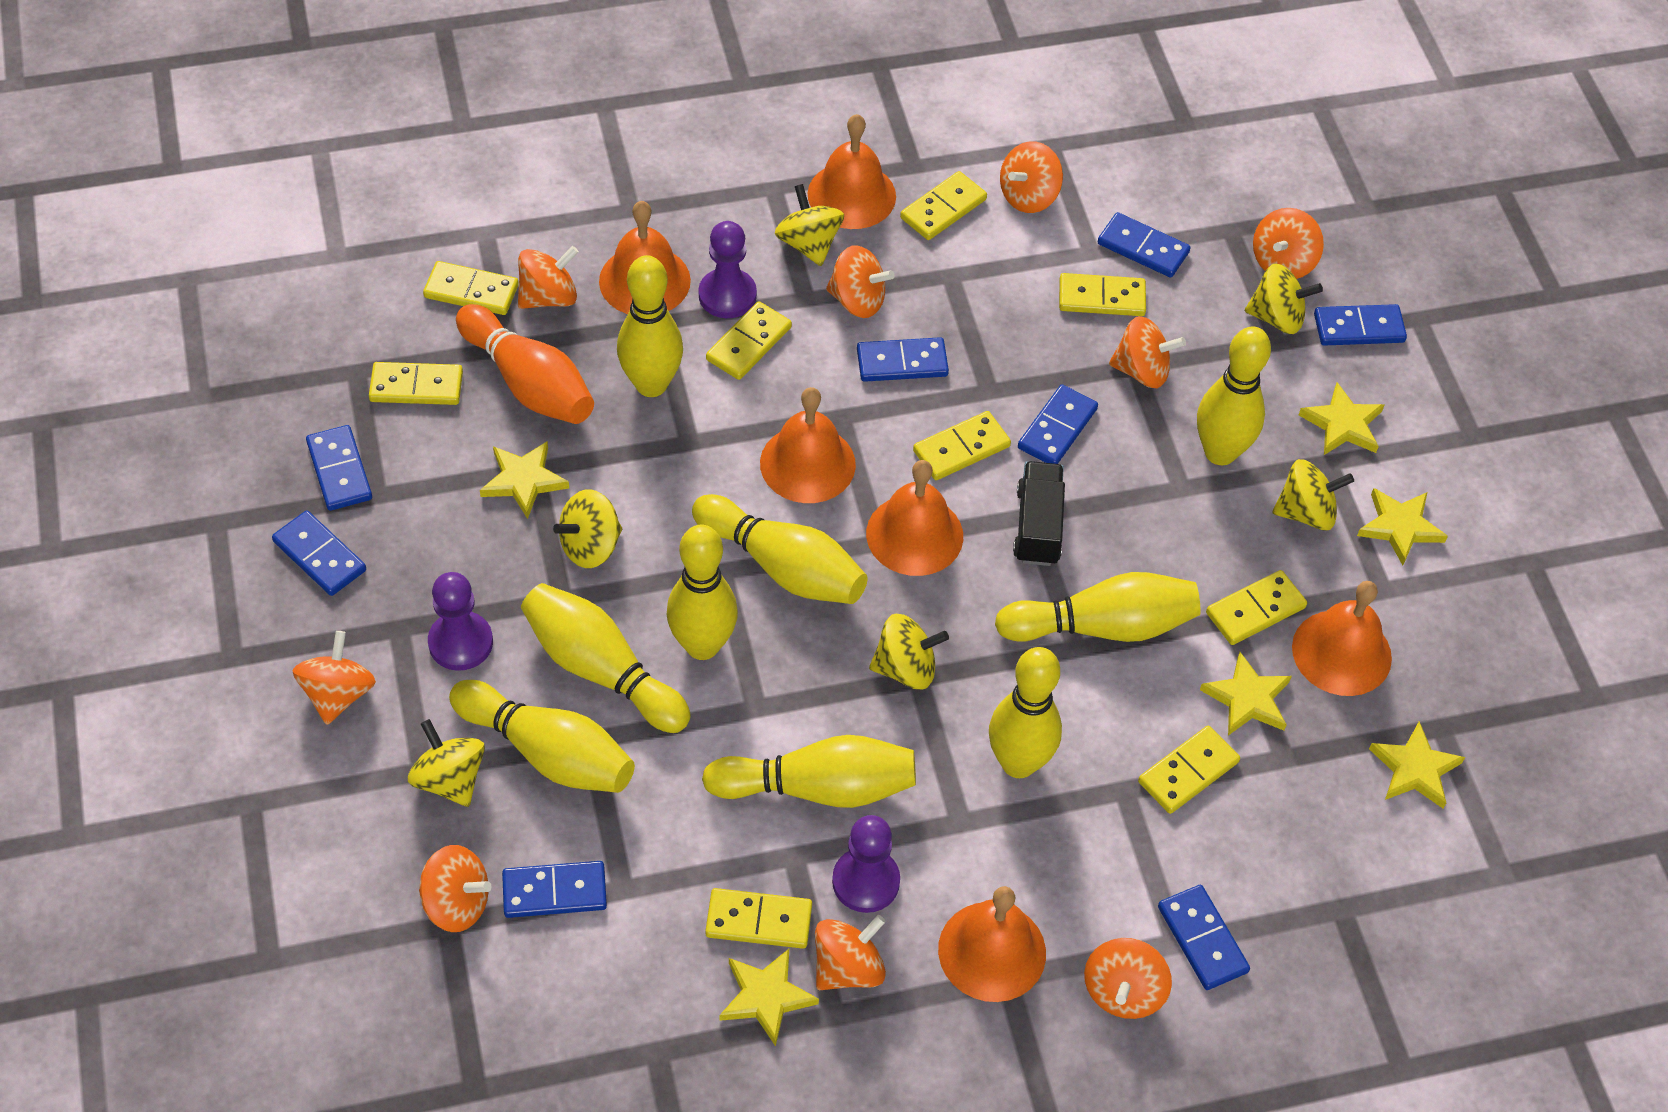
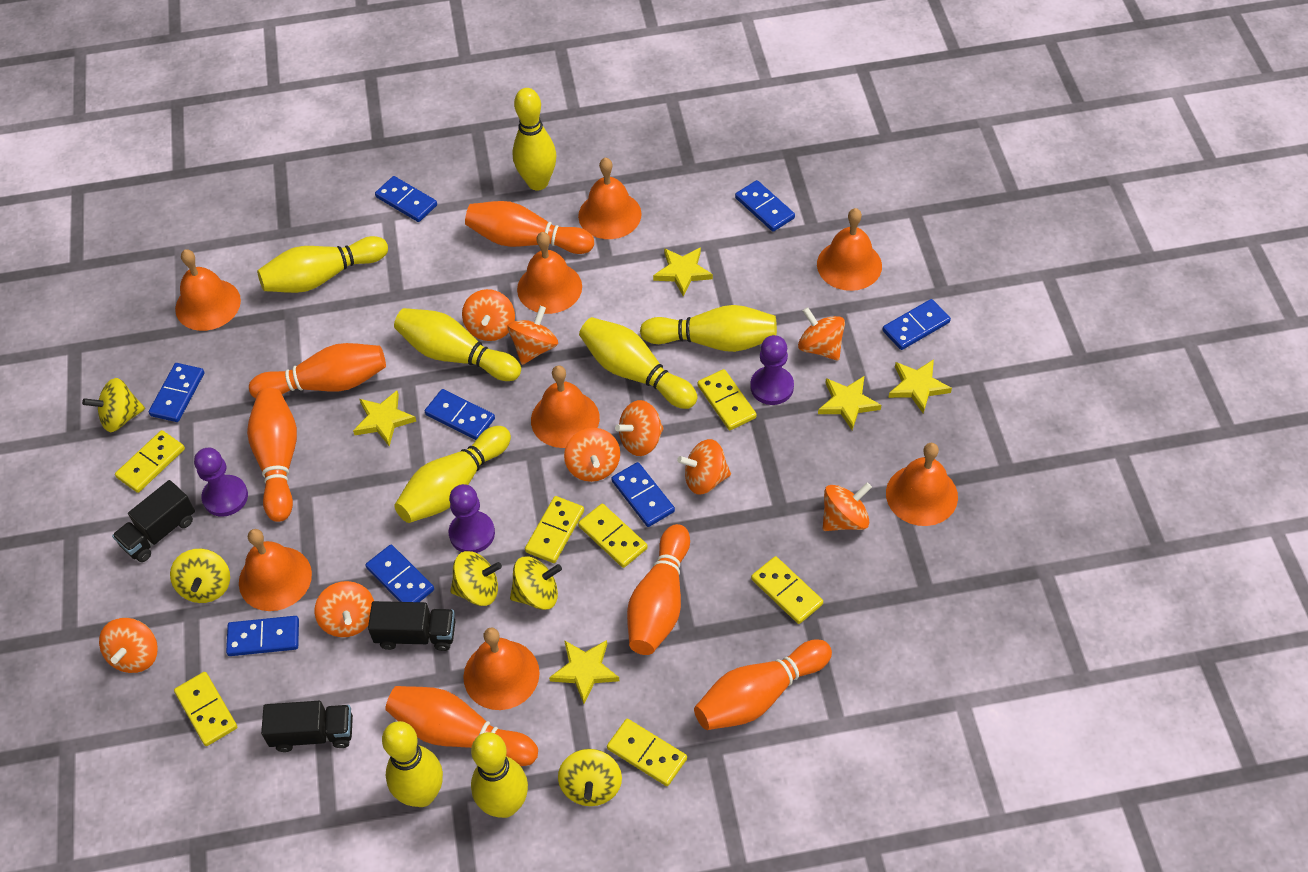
black truck: 1 -> 3
orange bell: 6 -> 8
orange bowling pin: 1 -> 6
yellow bowling pin: 9 -> 8
yellow domino: 9 -> 7
yellow spinning top: 6 -> 5
yellow star: 6 -> 5

